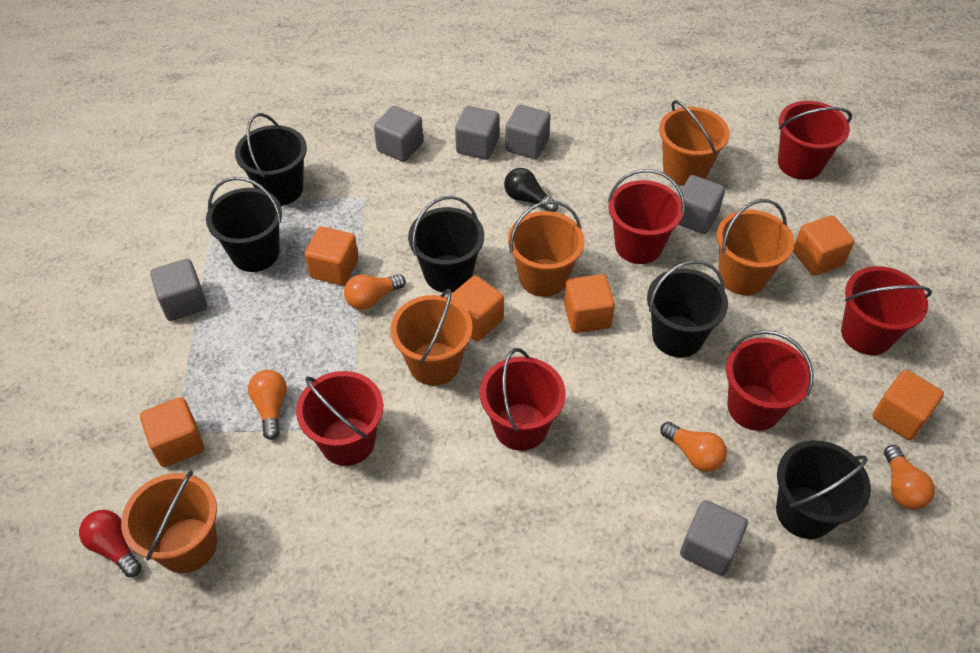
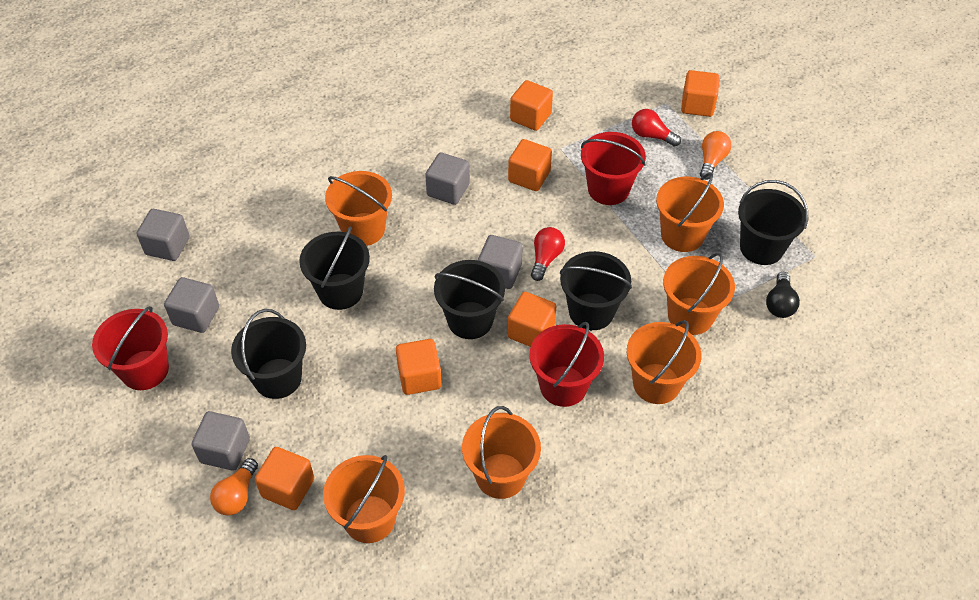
grey cube: 6 -> 5
orange bucket: 5 -> 6
orange light bulb: 4 -> 2
red bucket: 6 -> 3
red light bulb: 1 -> 2

